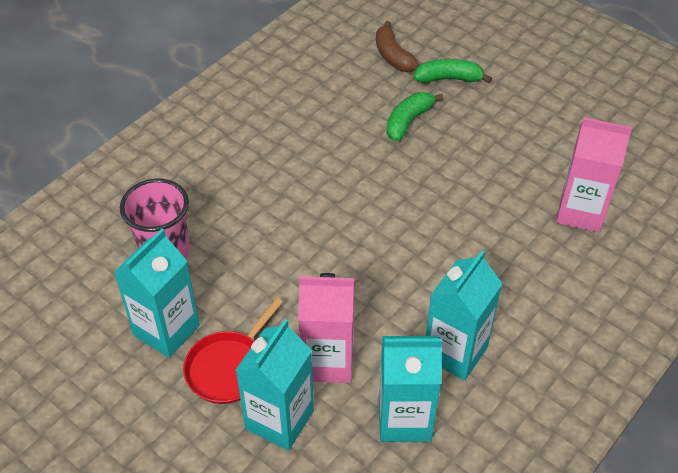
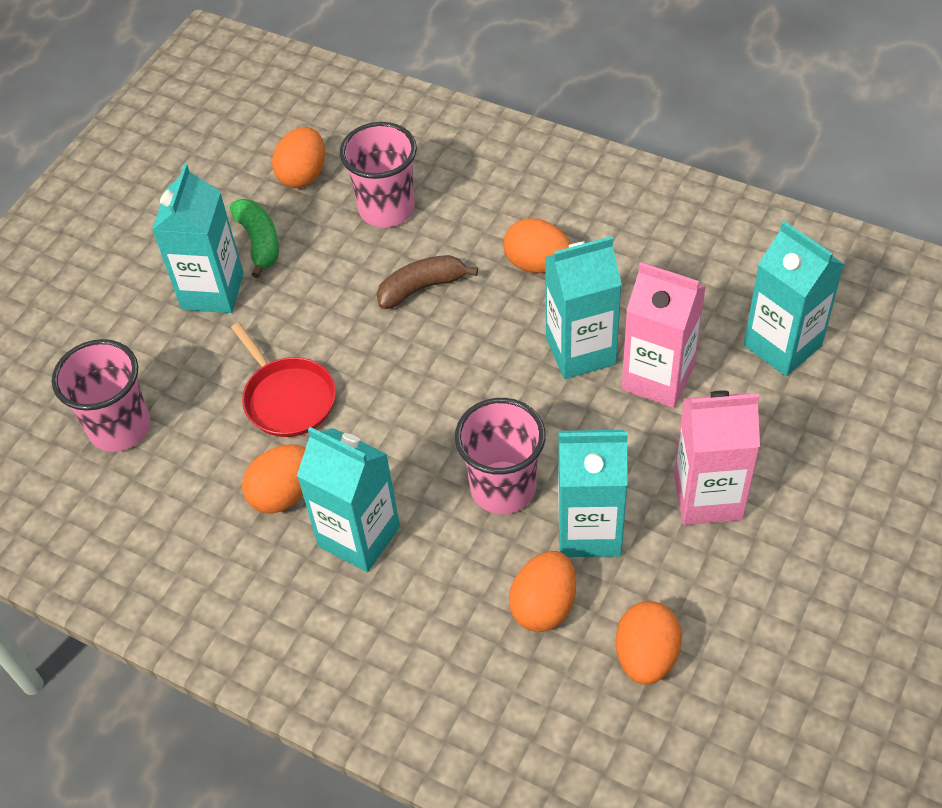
green banana: 2 -> 1
orange egg: 0 -> 5
pink cup: 1 -> 3
turquoise carton: 4 -> 5

